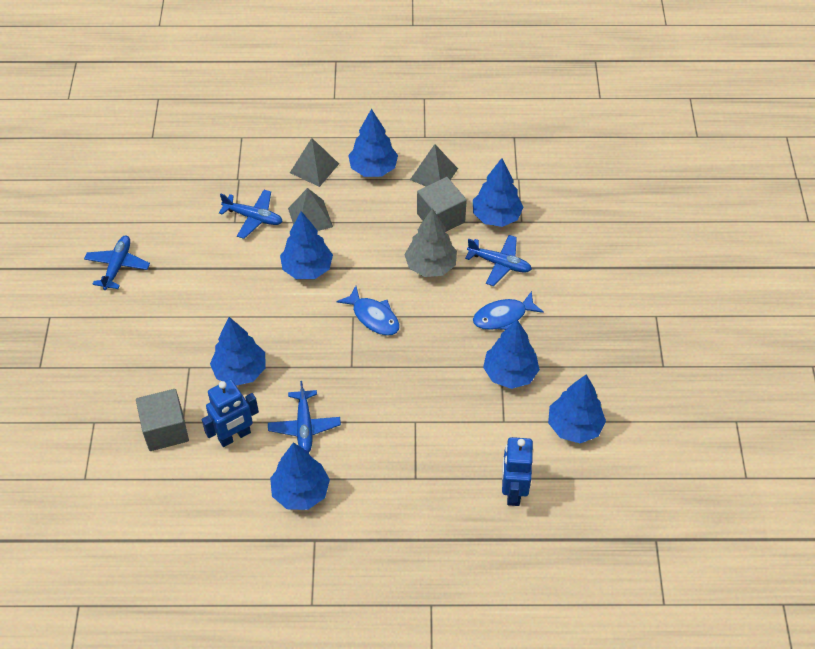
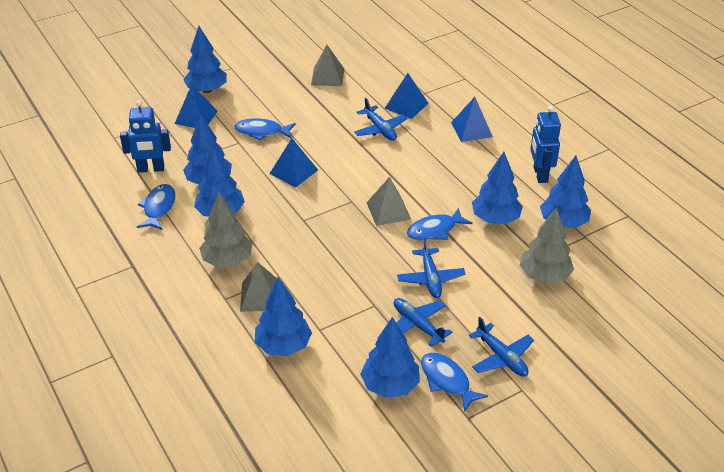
blue fish: 2 -> 4
blue pyramid: 0 -> 4
grey cube: 2 -> 0
grey tree: 1 -> 2

